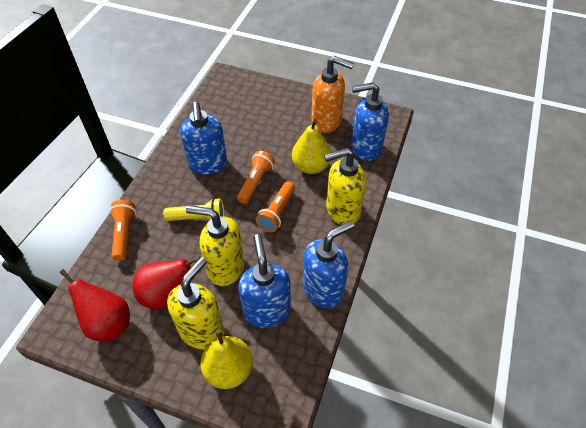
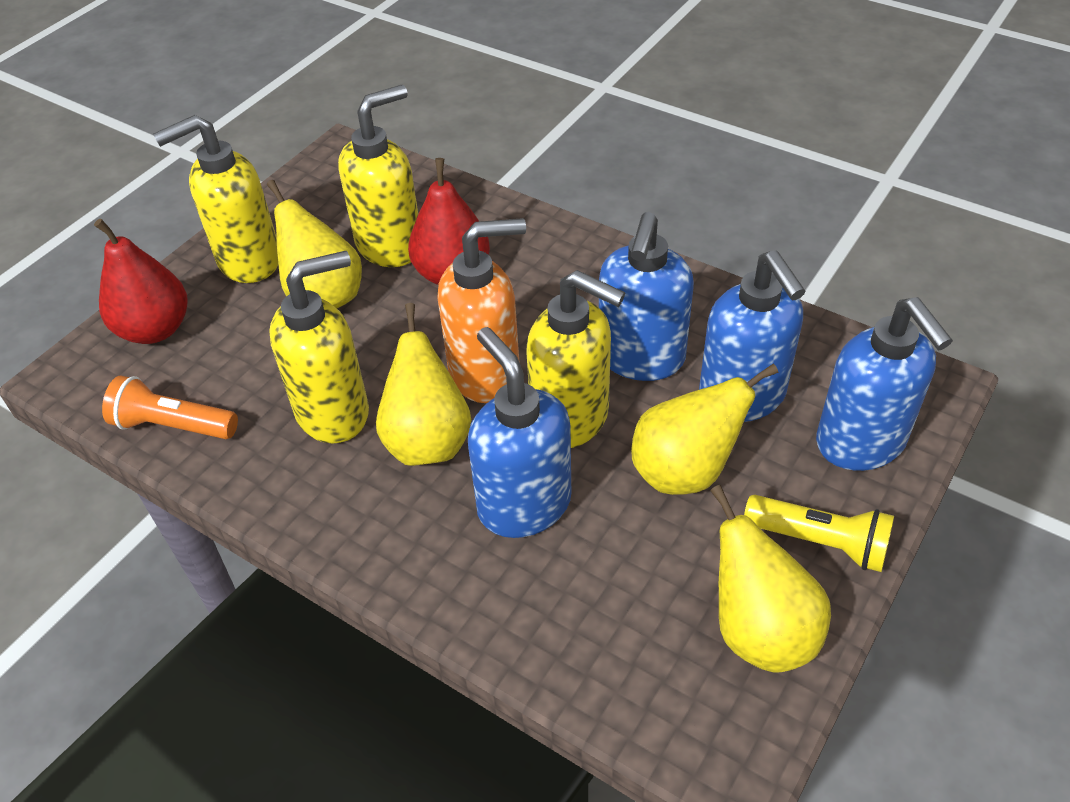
orange flashlight: 3 -> 1
yellow pear: 2 -> 4
yellow soap dispenser: 3 -> 4

